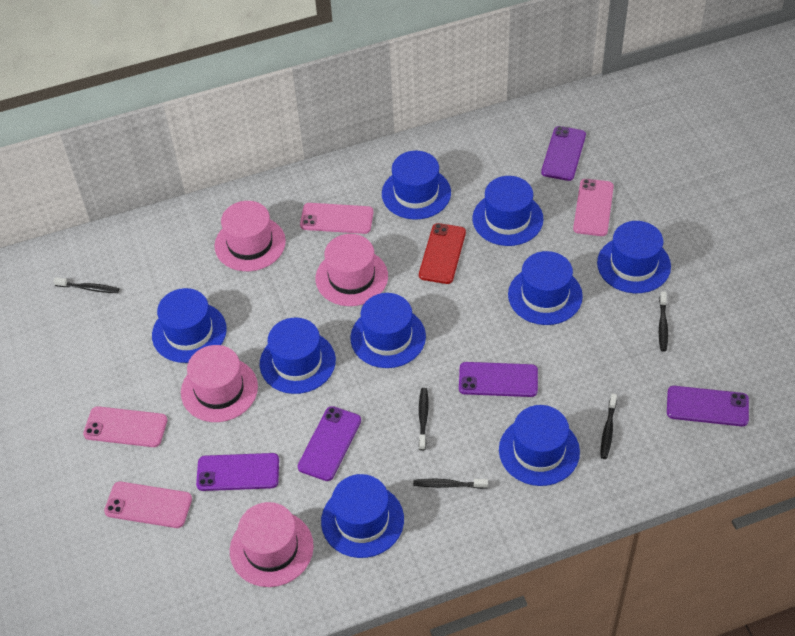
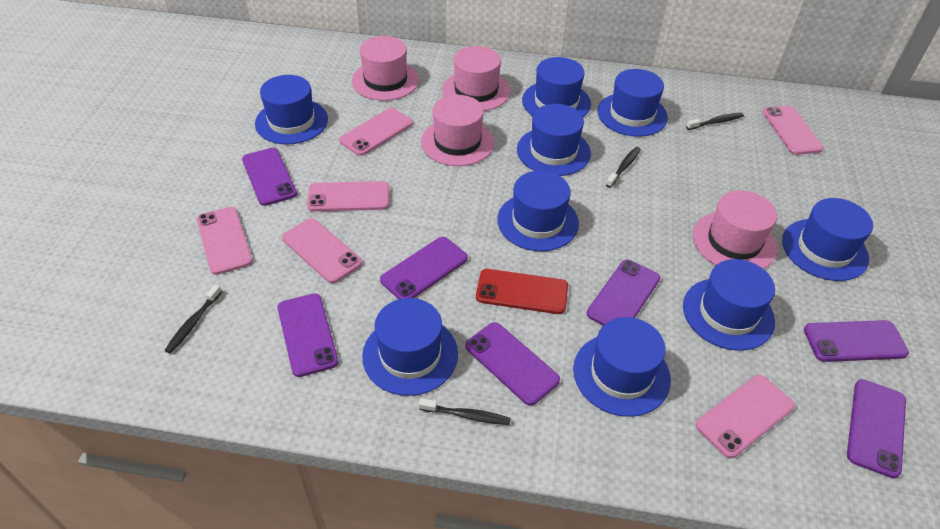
black toothbrush: 5 -> 4
pink phone: 4 -> 6
purple phone: 5 -> 7

